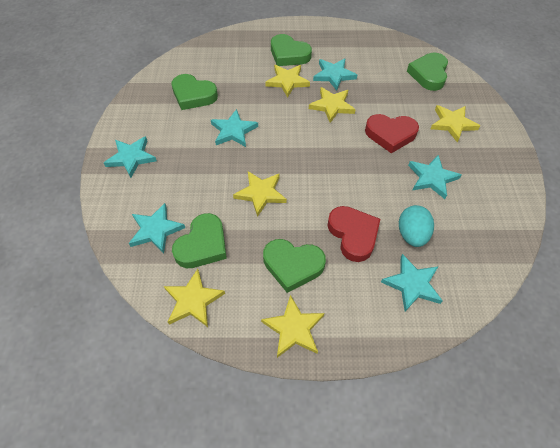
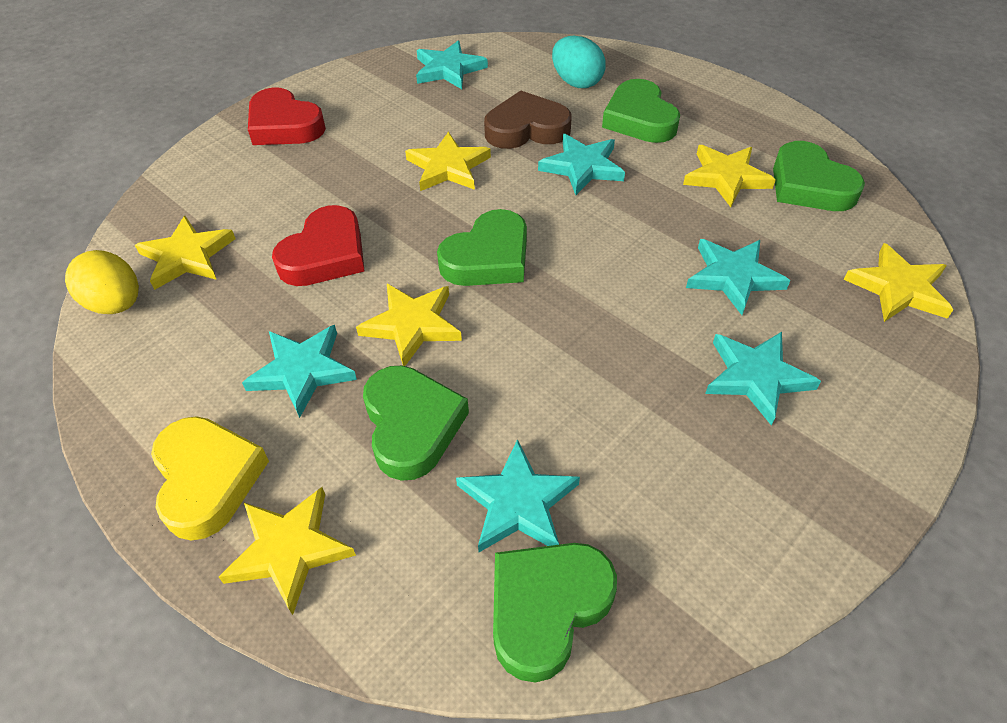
brown heart: 0 -> 1
yellow egg: 0 -> 1
yellow heart: 0 -> 1

